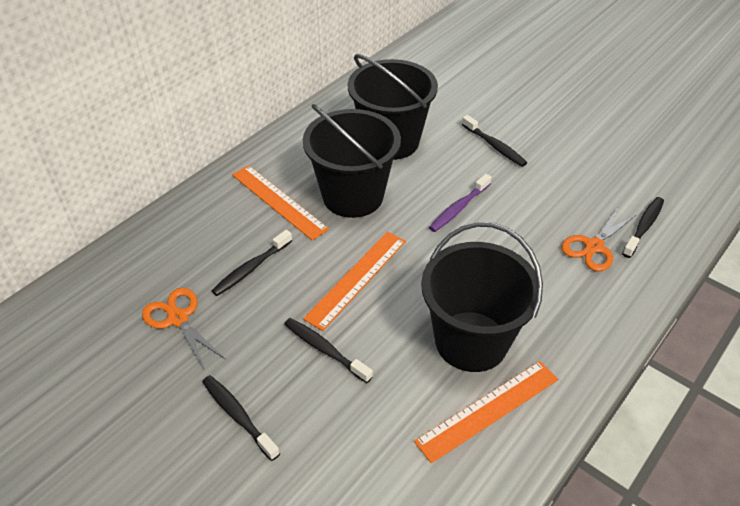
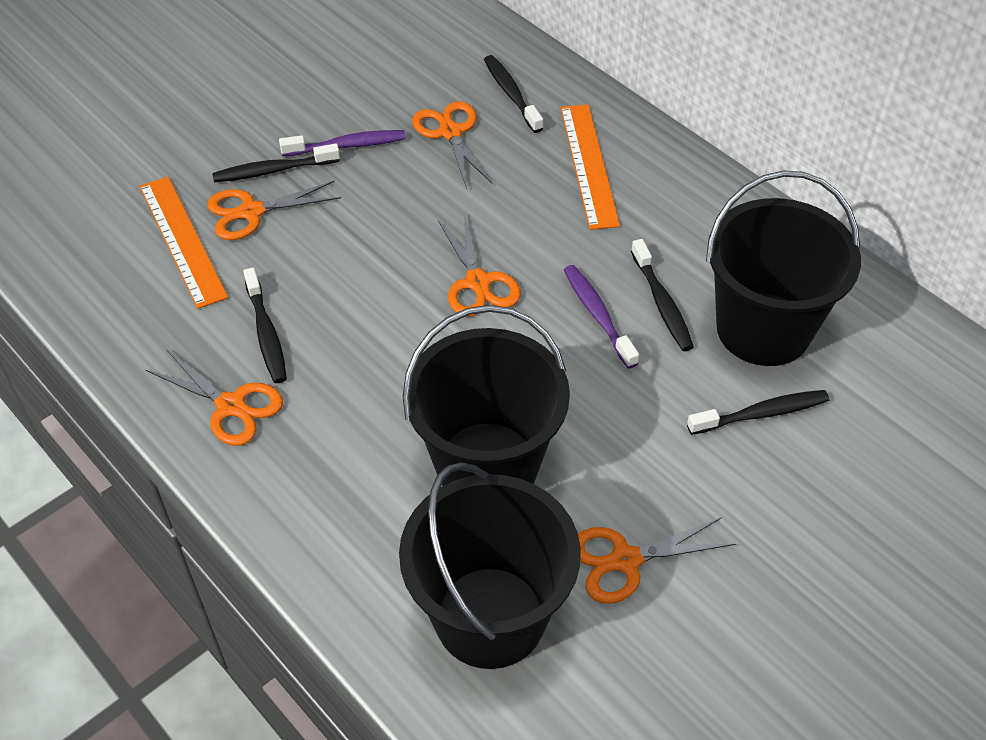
orange ruler: 3 -> 2
orange scissors: 2 -> 5
purple toothbrush: 1 -> 2

